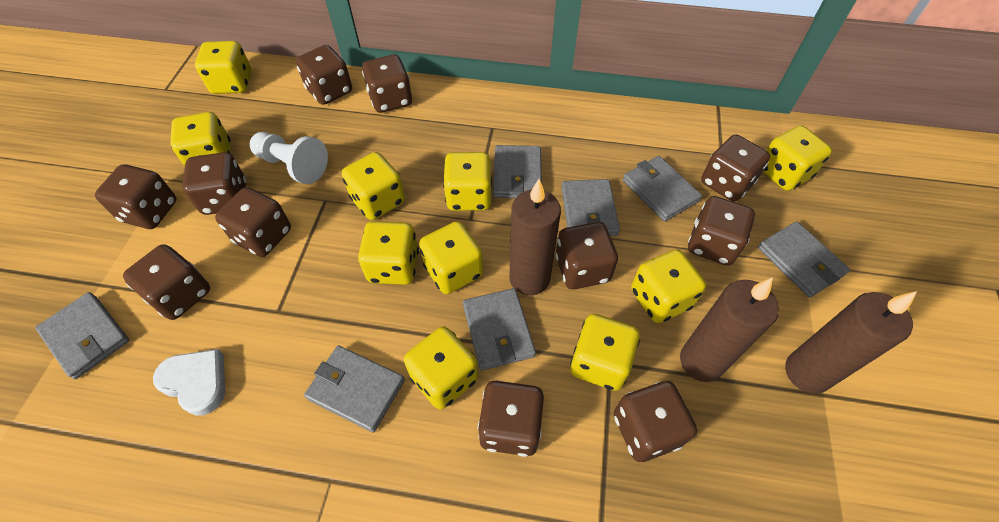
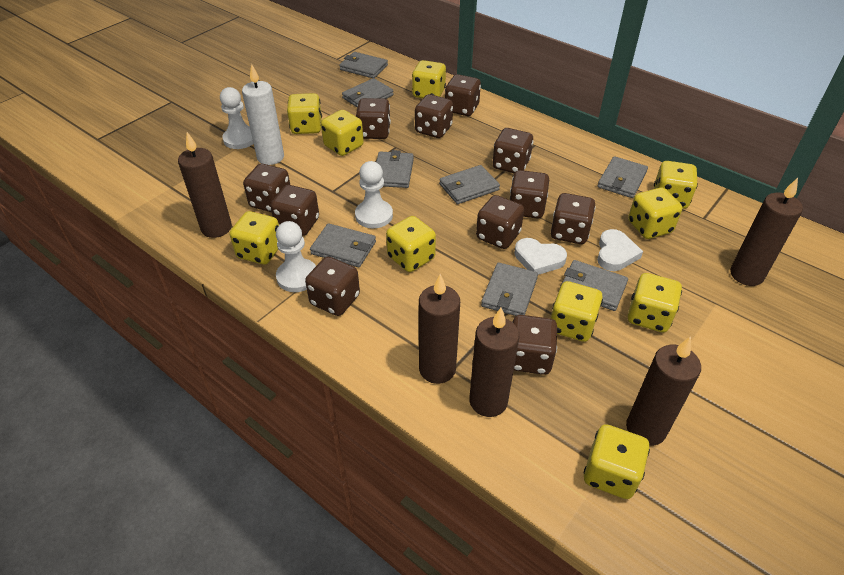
brown candle: 3 -> 5
grey wallet: 7 -> 8
white candle: 0 -> 1
white heart: 1 -> 2
white pawn: 1 -> 3

